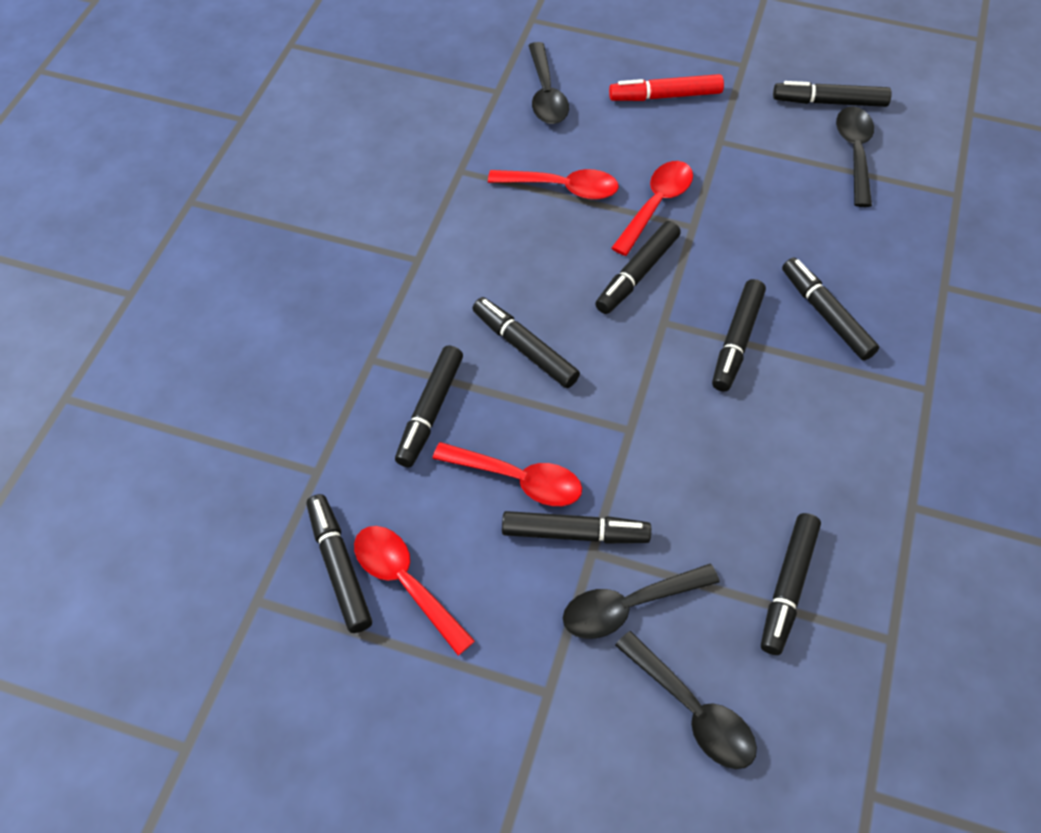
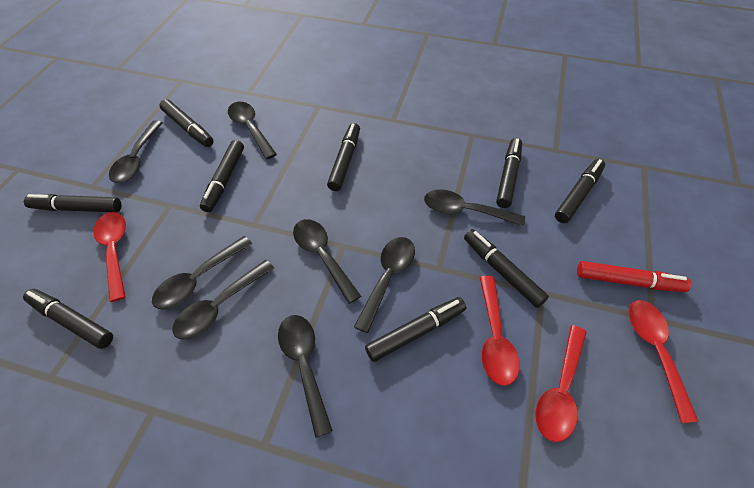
black spoon: 4 -> 8

